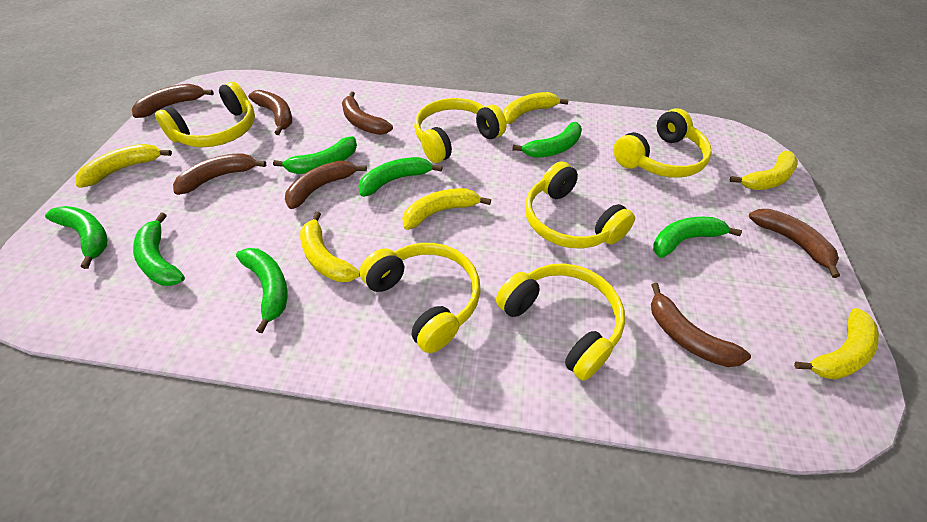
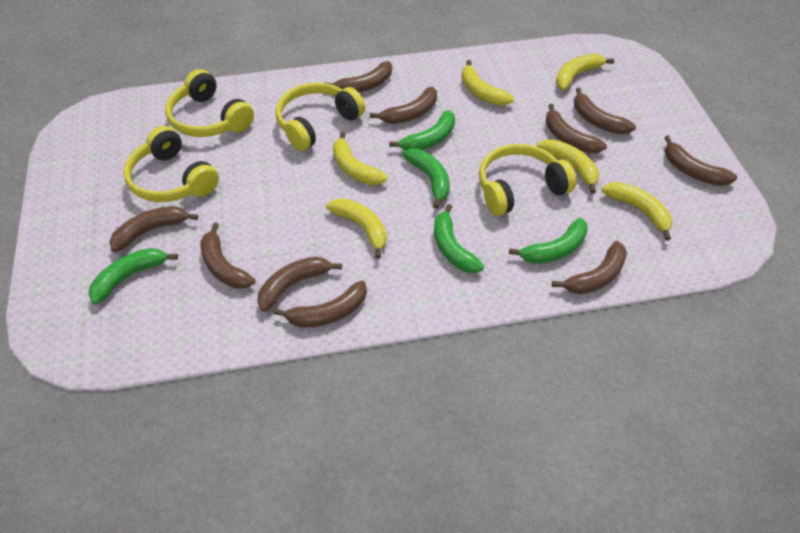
brown banana: 7 -> 10
green banana: 7 -> 5
yellow headphones: 6 -> 4

